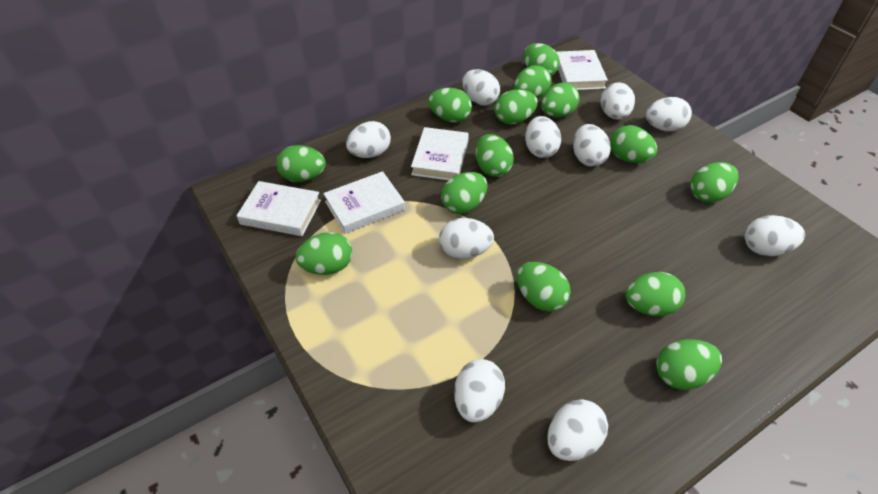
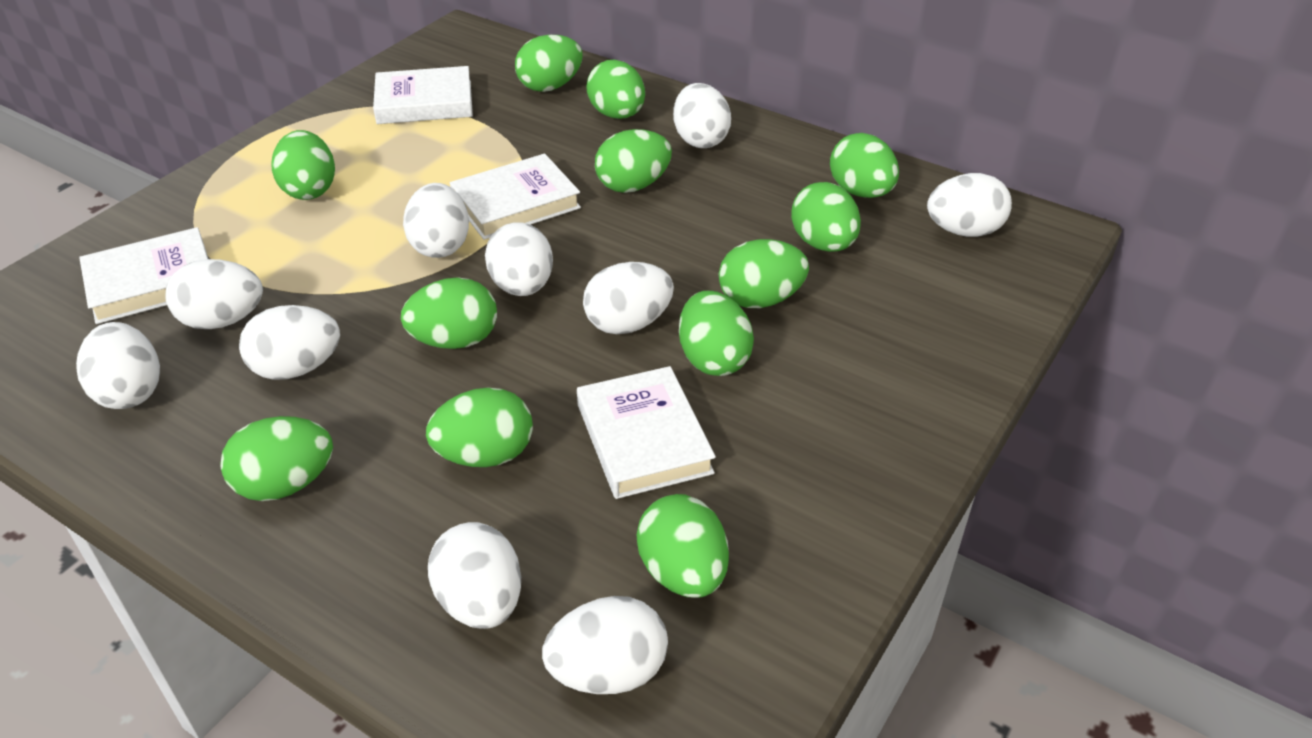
green egg: 14 -> 12

